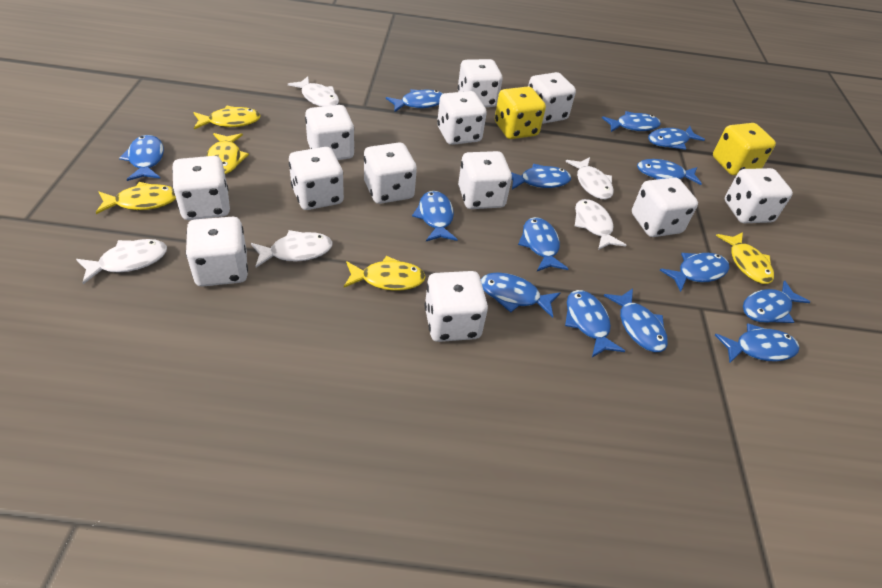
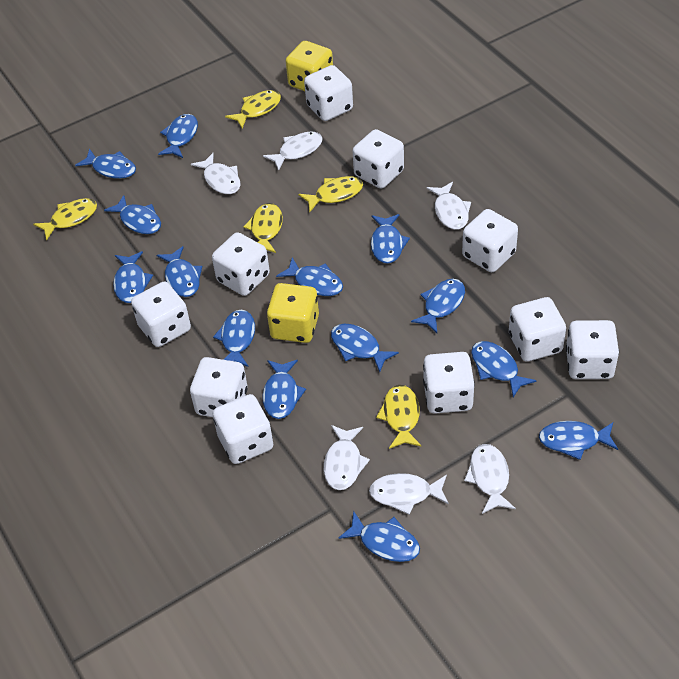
white dice: 12 -> 10
white fish: 5 -> 6

